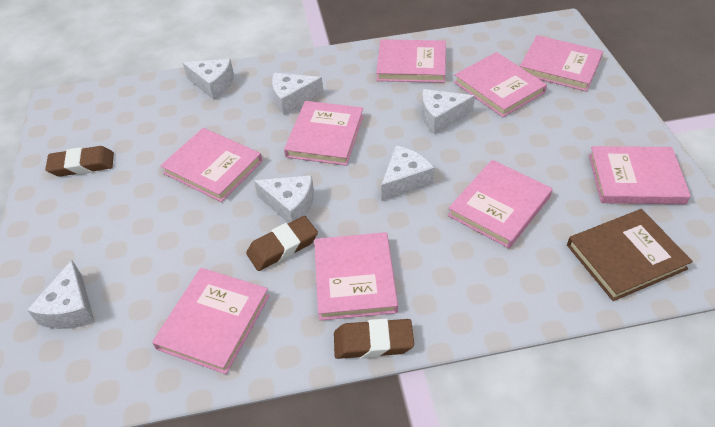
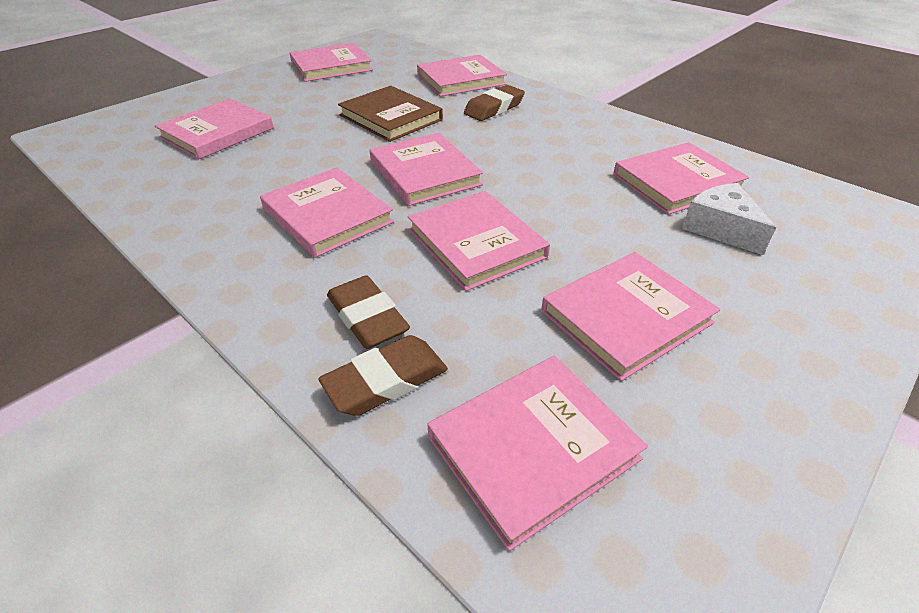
white cheese: 6 -> 1

